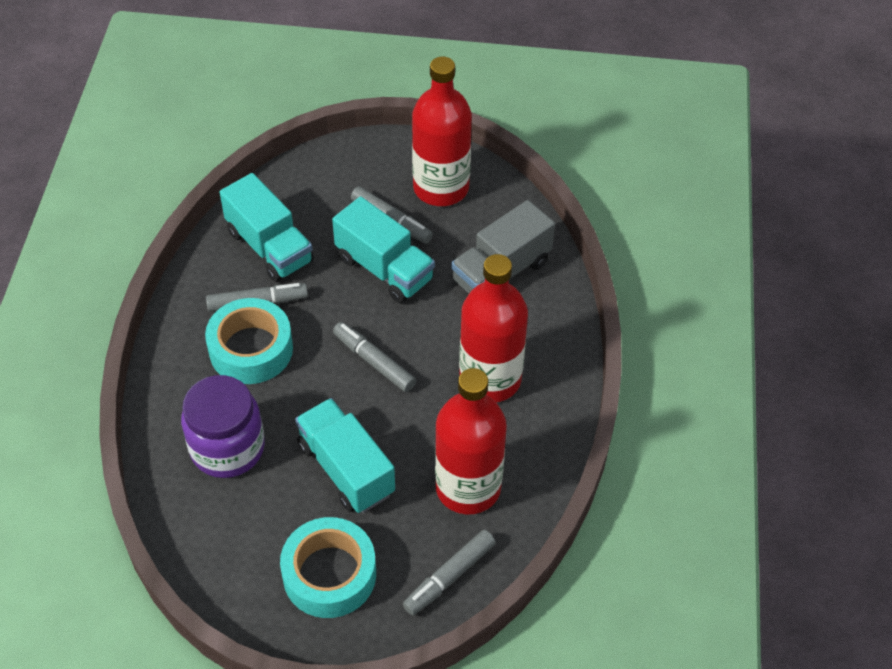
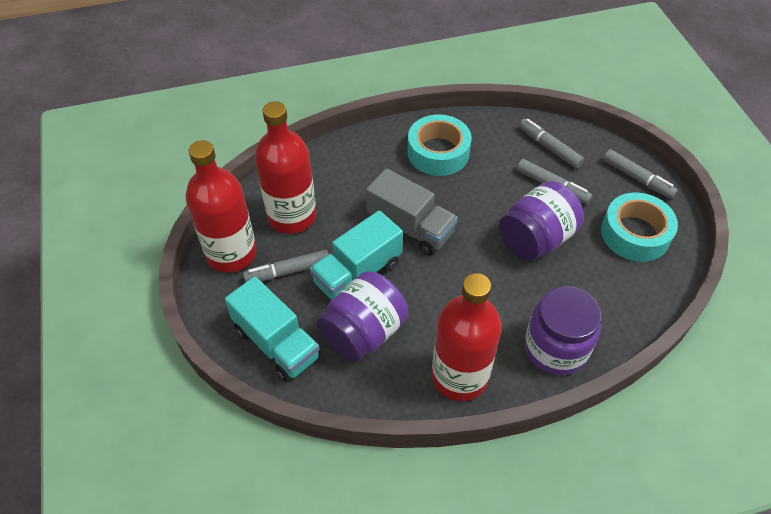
purple jar: 1 -> 3
turquoise truck: 3 -> 2

